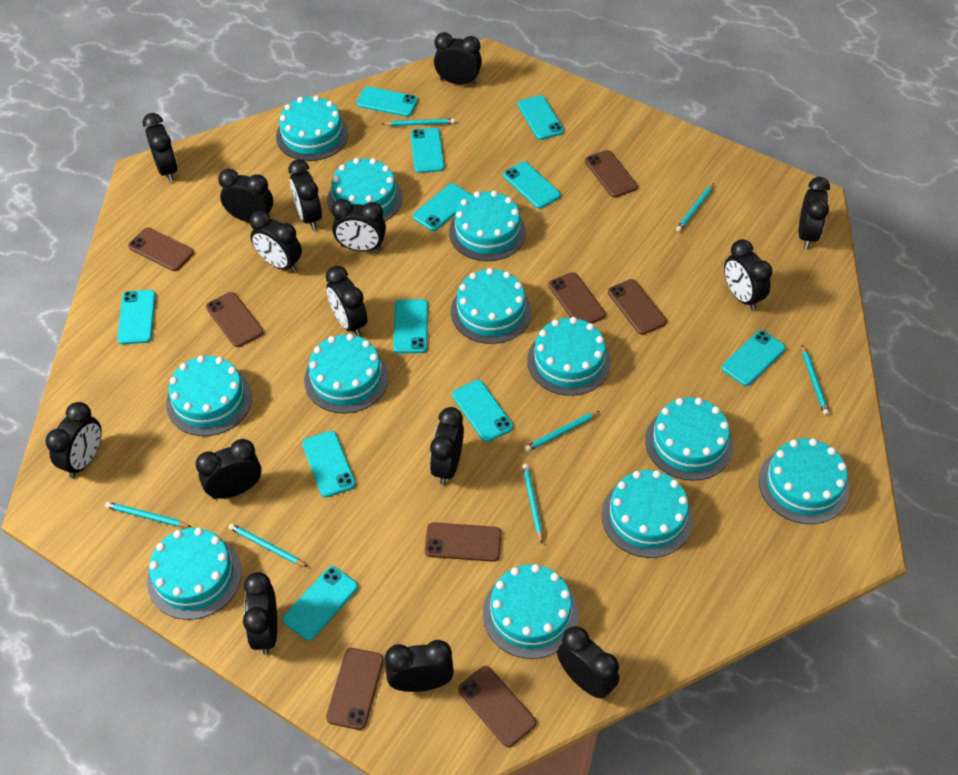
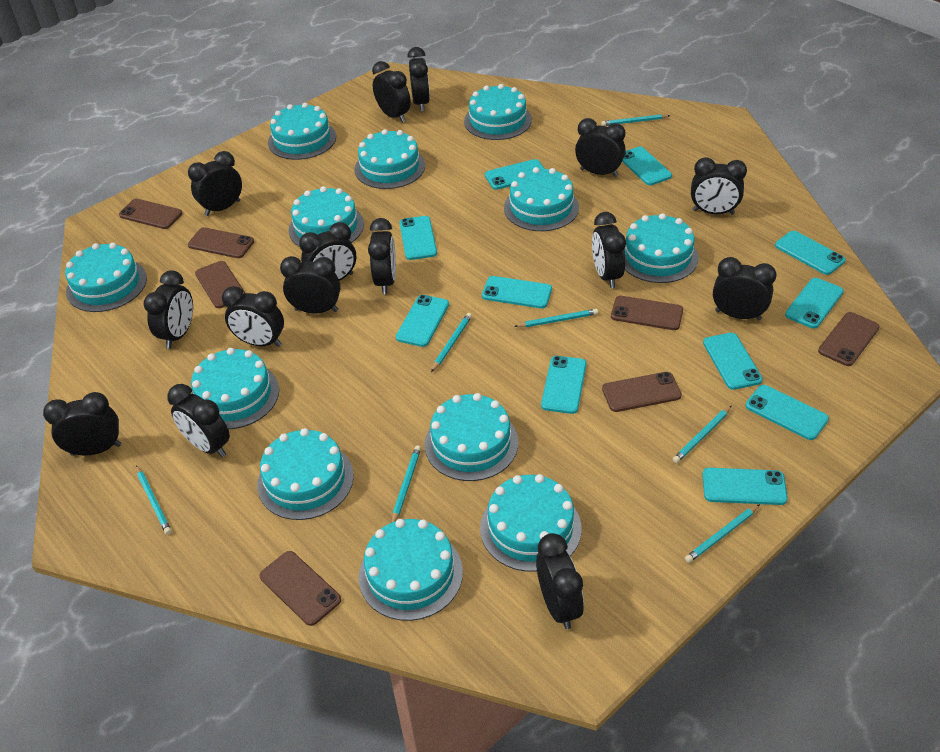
brown phone: 8 -> 7

